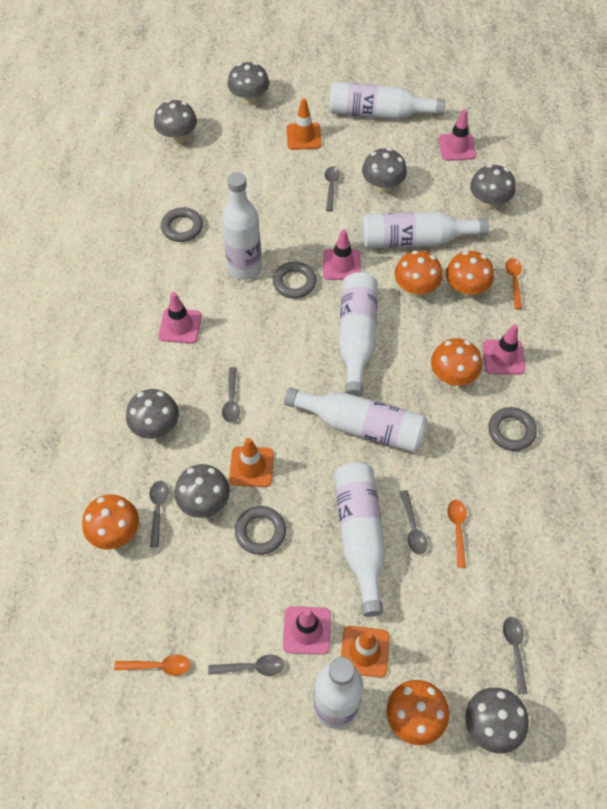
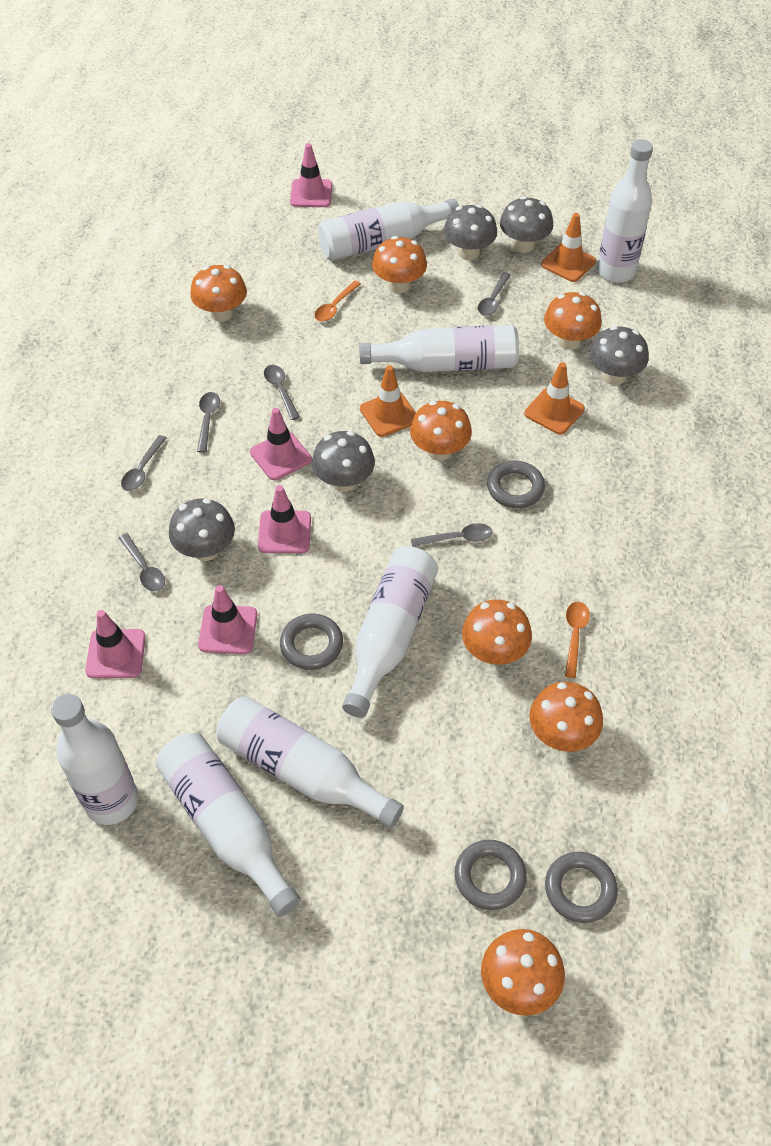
grey mushroom: 7 -> 5
orange mushroom: 5 -> 7
orange spoon: 3 -> 2

